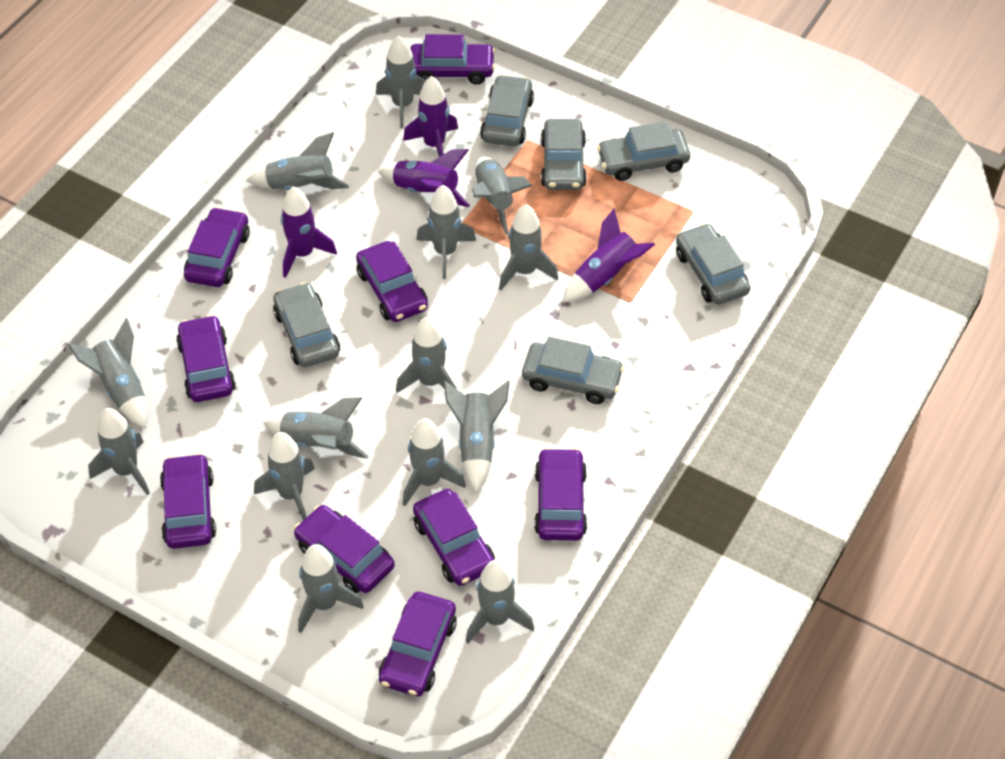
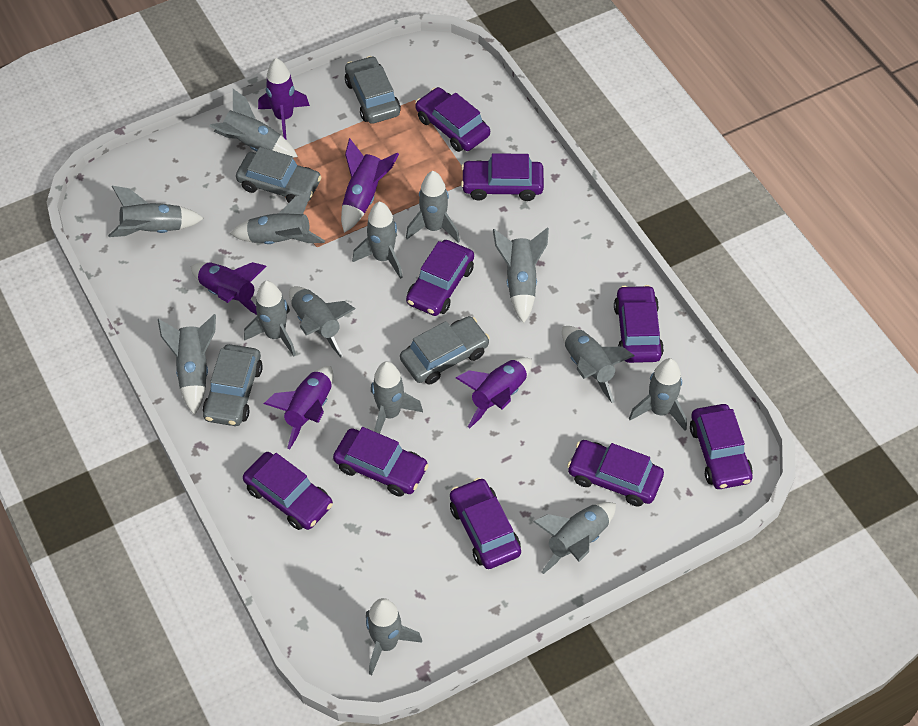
grey car: 6 -> 4
purple rocket: 4 -> 5

